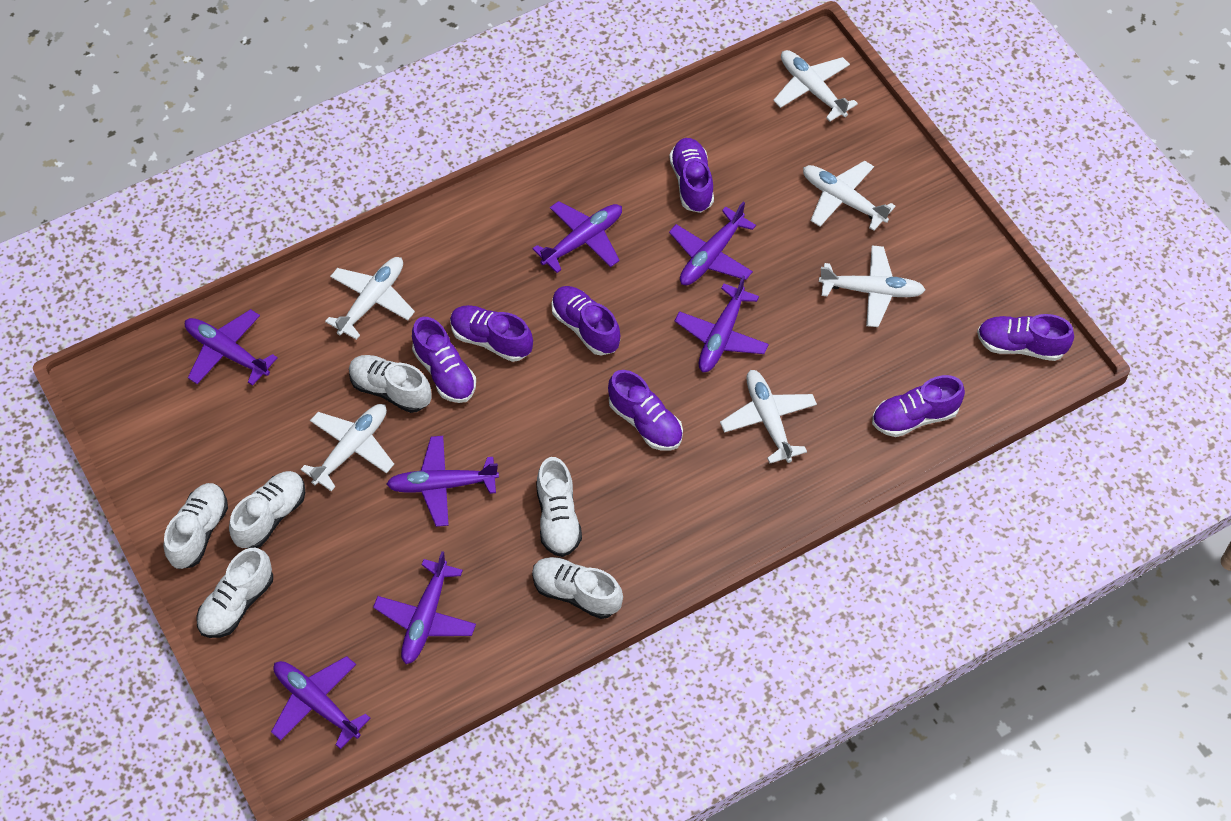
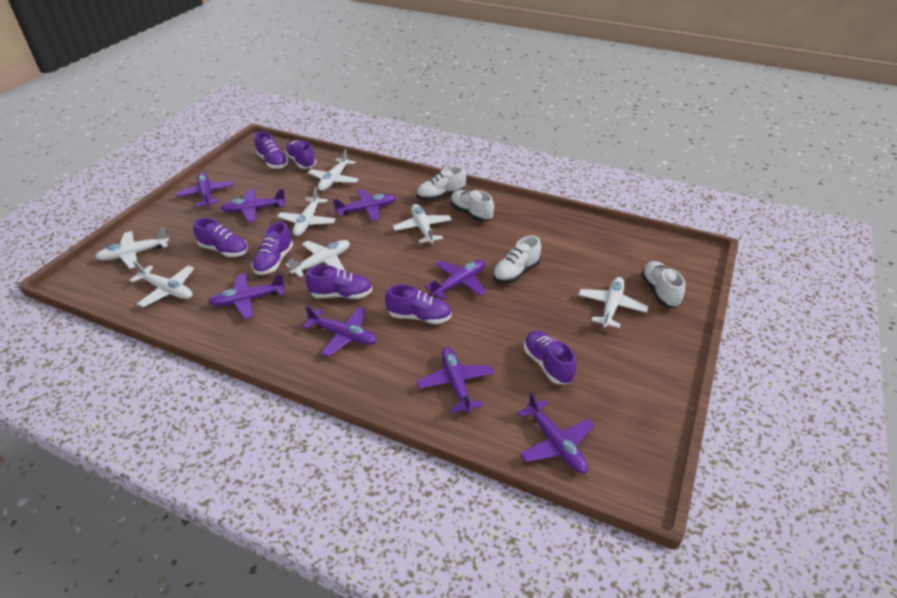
purple plane: 7 -> 8
white plane: 6 -> 7
white shoe: 6 -> 4

